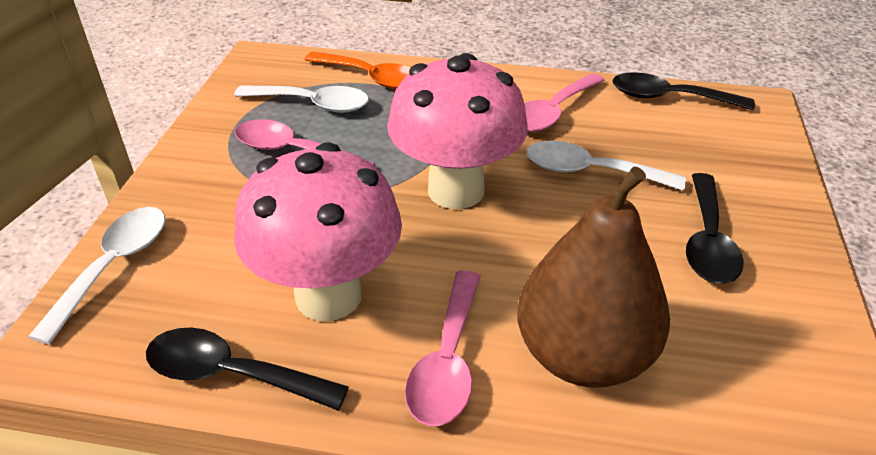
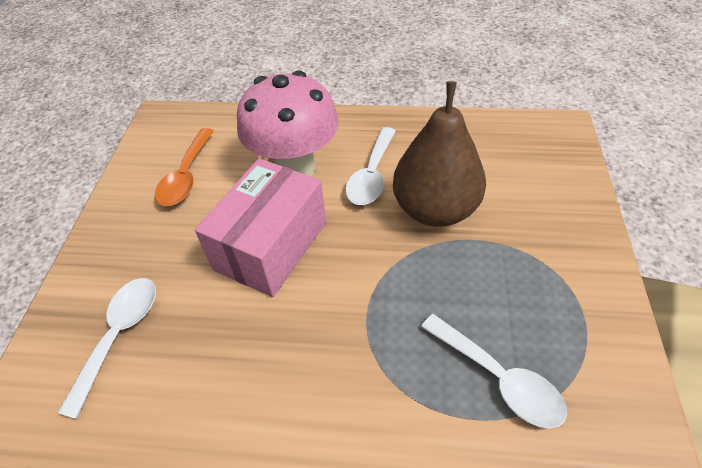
black spoon: 3 -> 0
pink box: 0 -> 1
pink mushroom: 2 -> 1
pink spoon: 3 -> 0

